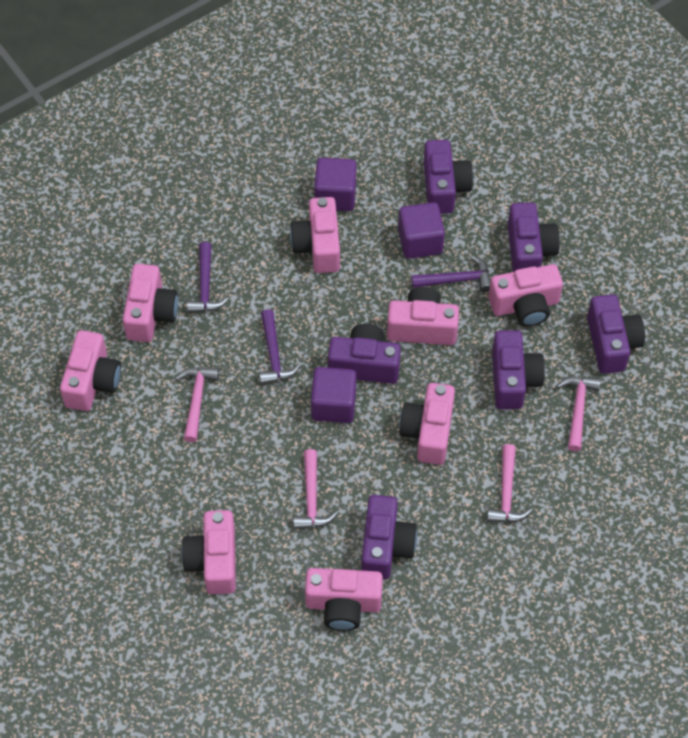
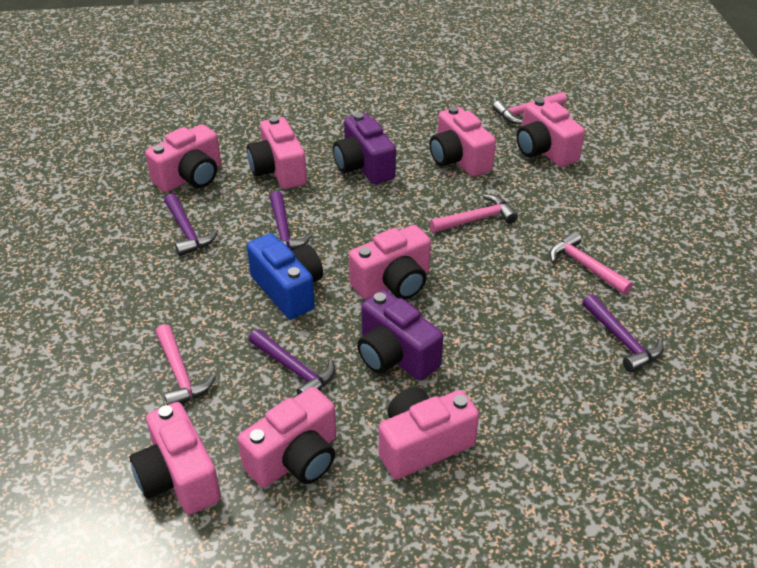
blue camera: 0 -> 1
purple camera: 6 -> 2
purple cube: 3 -> 0
purple hammer: 3 -> 4

